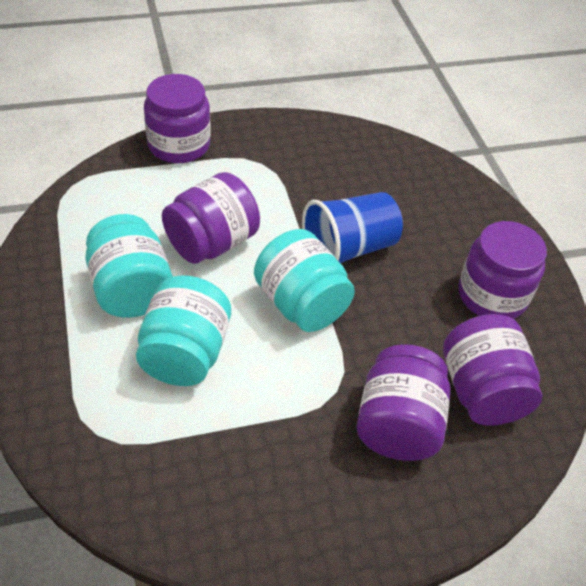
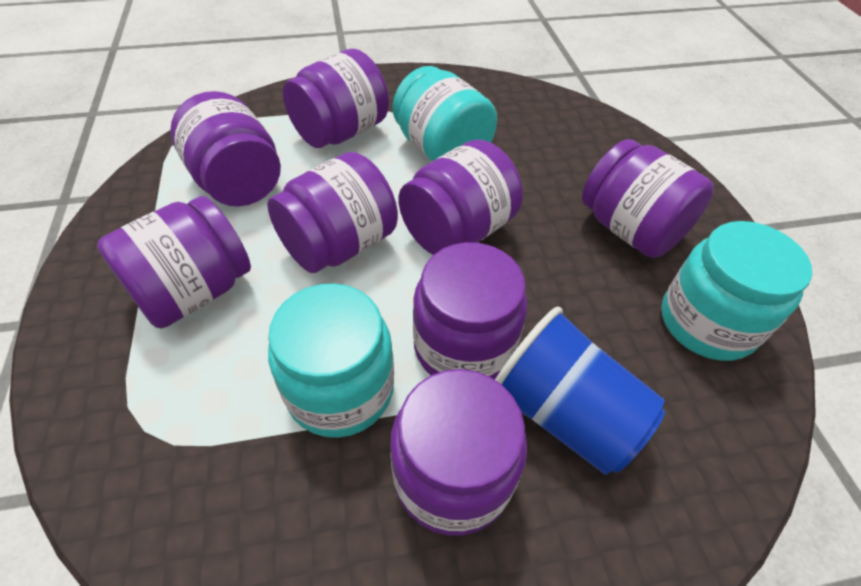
purple jar: 5 -> 8

